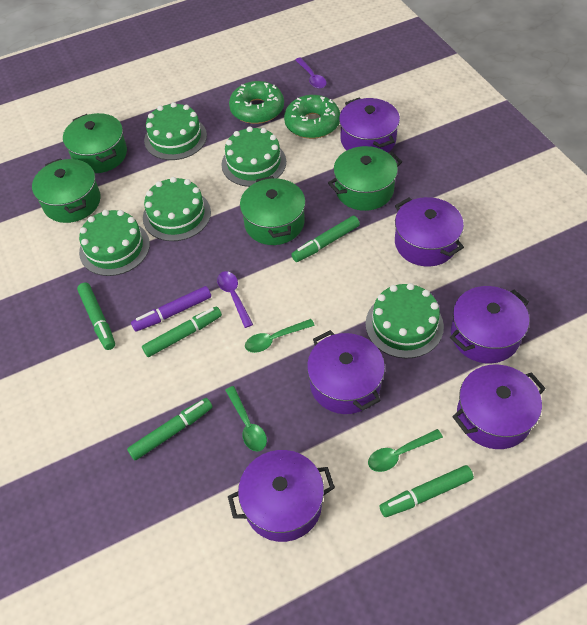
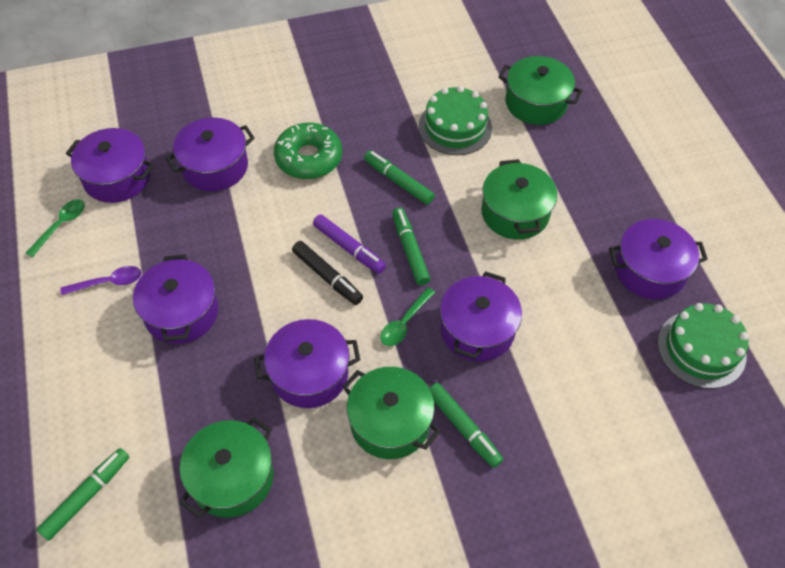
black marker: 0 -> 1
green cake: 5 -> 2
green donut: 2 -> 1
green marker: 5 -> 4
green spoon: 3 -> 2
purple spoon: 2 -> 1

